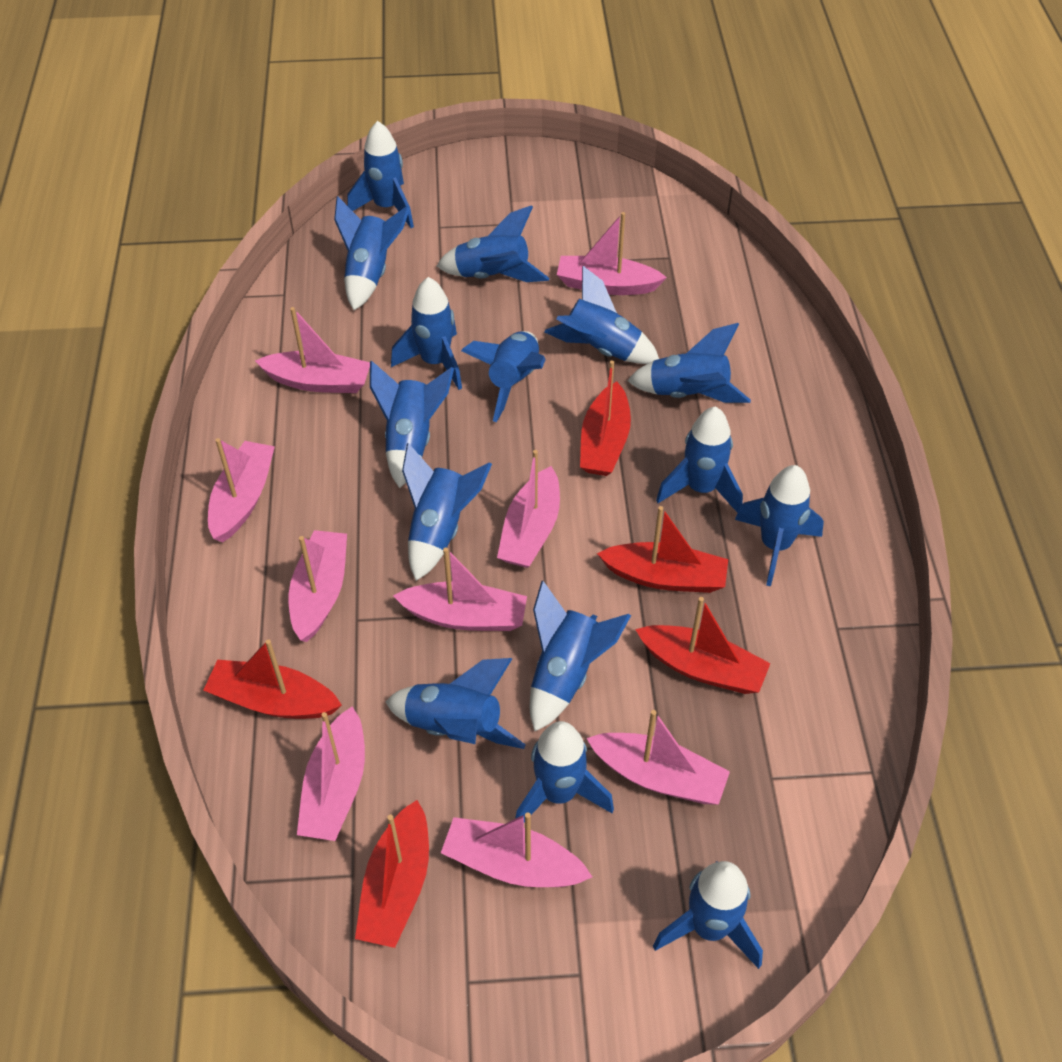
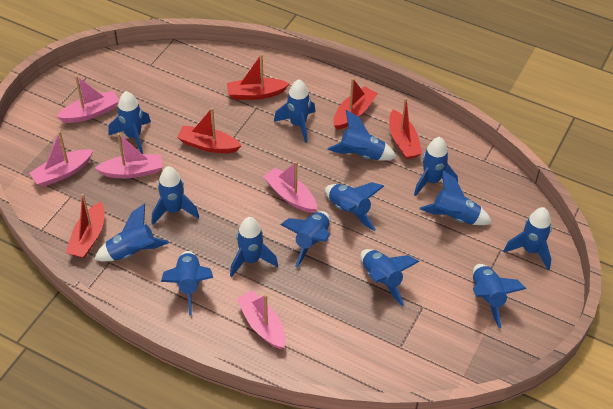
blue rocket: 15 -> 14
pink boat: 9 -> 5

